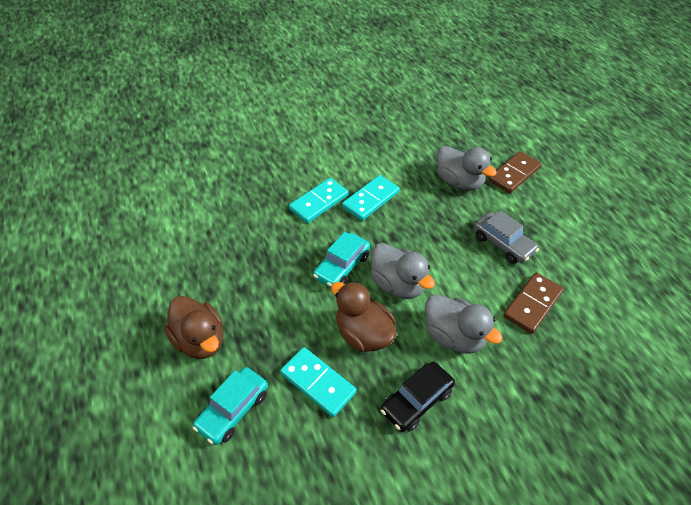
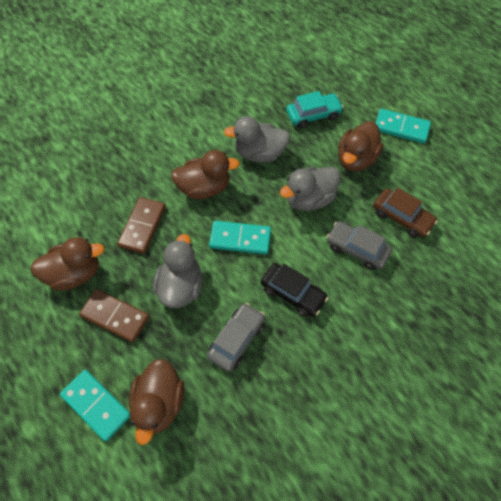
brown car: 0 -> 1
brown duck: 2 -> 4
grey car: 1 -> 2
turquoise car: 2 -> 1

